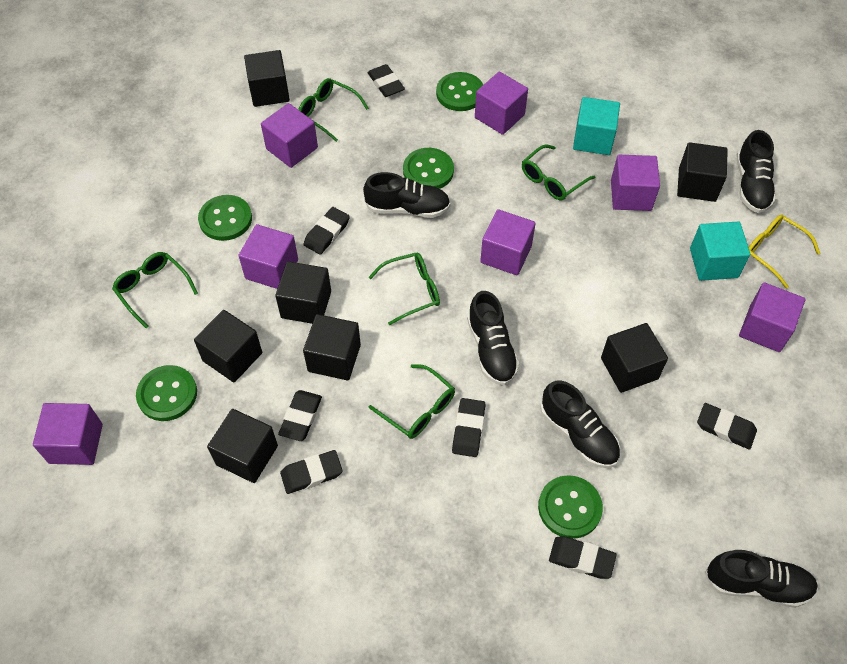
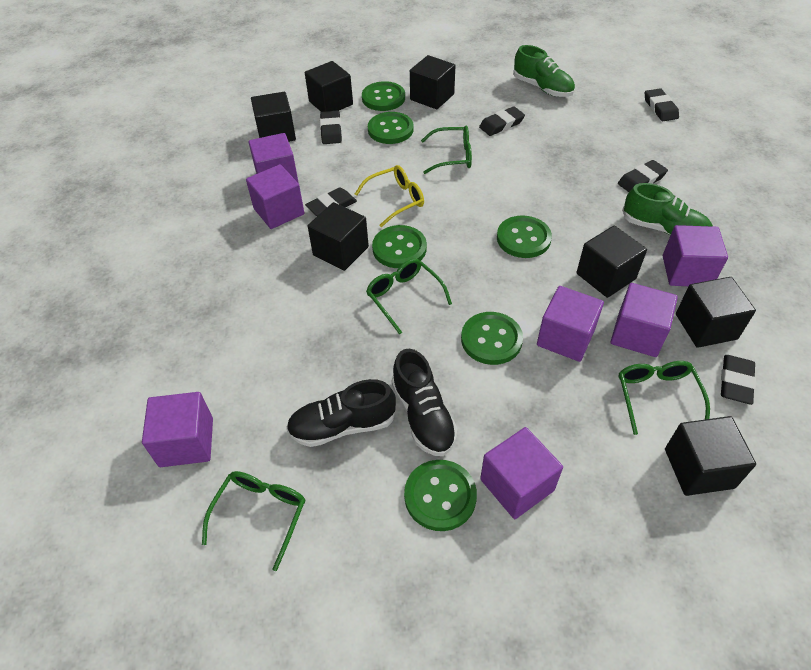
black eraser: 7 -> 6
black shoe: 5 -> 2
green button: 5 -> 6
green glasses: 5 -> 4
green shoe: 0 -> 2
turquoise cube: 2 -> 0

